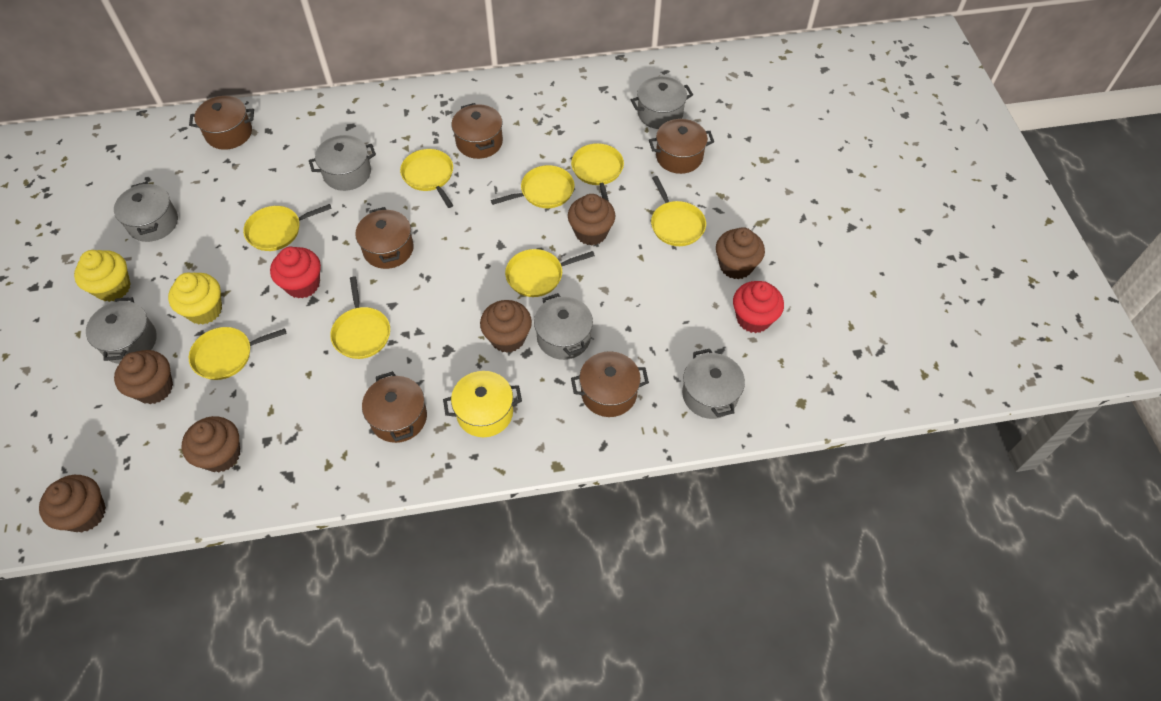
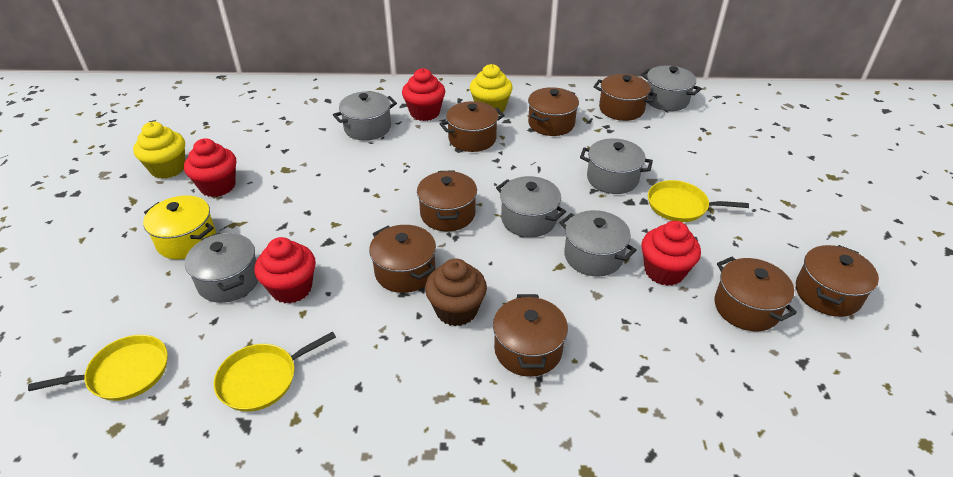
brown cupcake: 6 -> 1
brown pot: 6 -> 8
red cupcake: 2 -> 4
yellow pan: 8 -> 3

